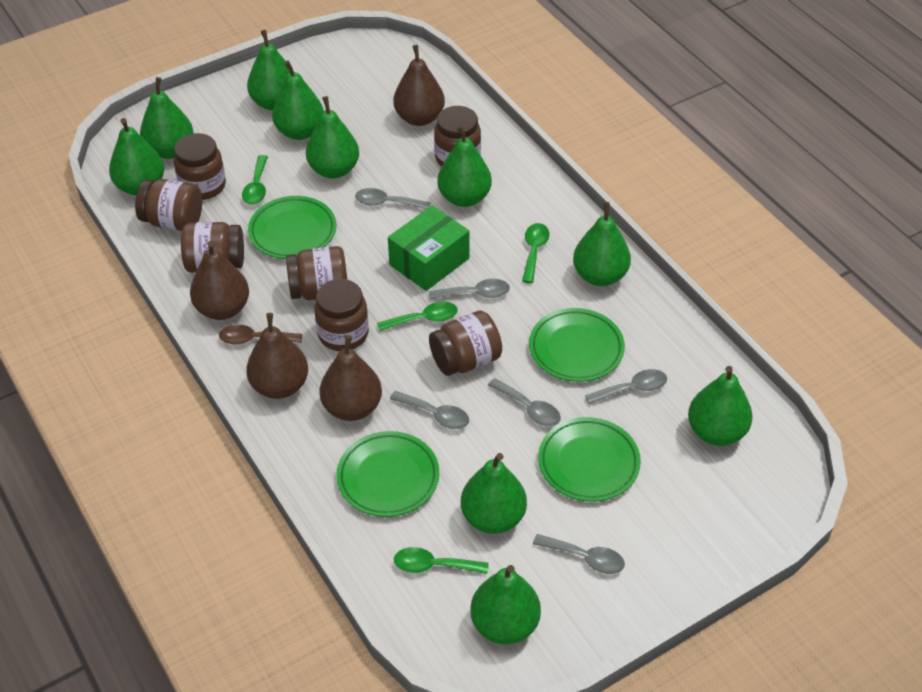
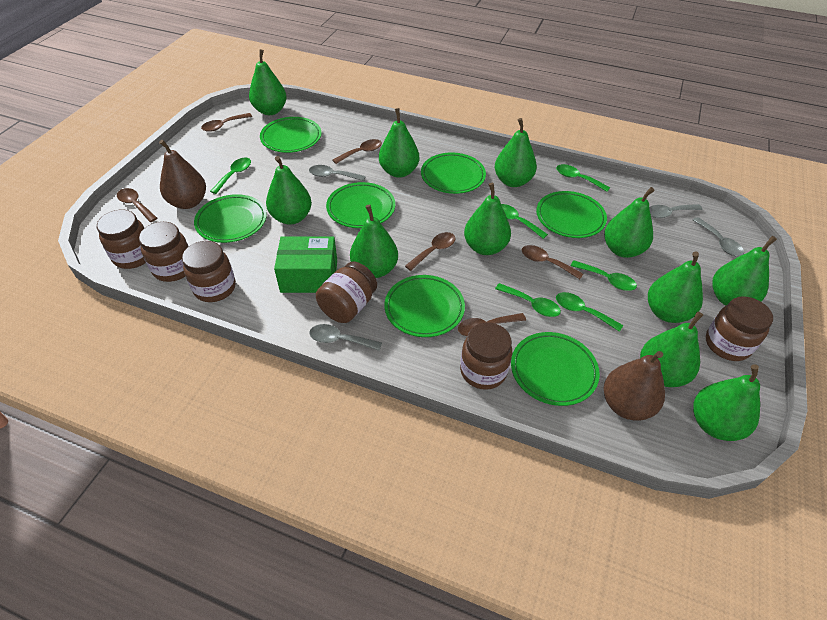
brown jar: 7 -> 6
brown pear: 4 -> 2
brown spoon: 1 -> 6
green pear: 10 -> 11
green plate: 4 -> 7
green spoon: 4 -> 6
grey spoon: 6 -> 4

